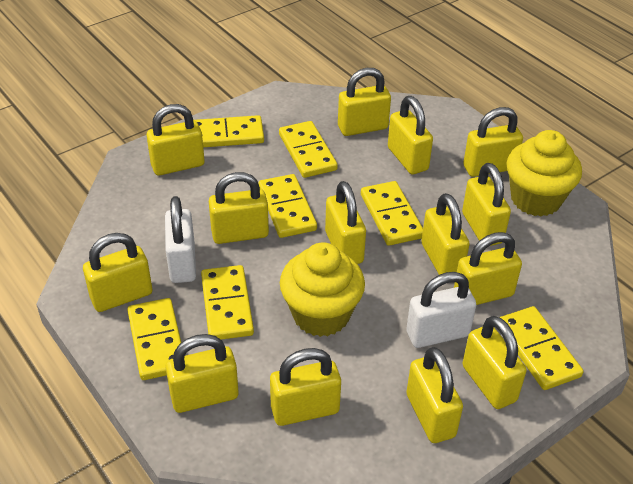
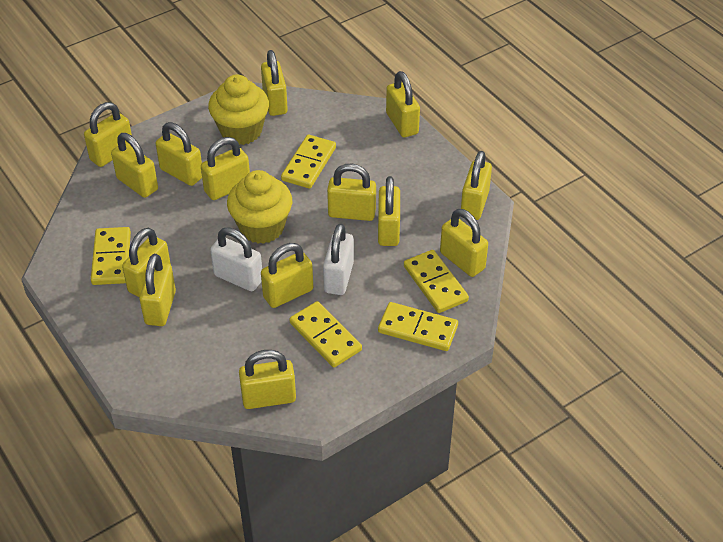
yellow domino: 7 -> 5

